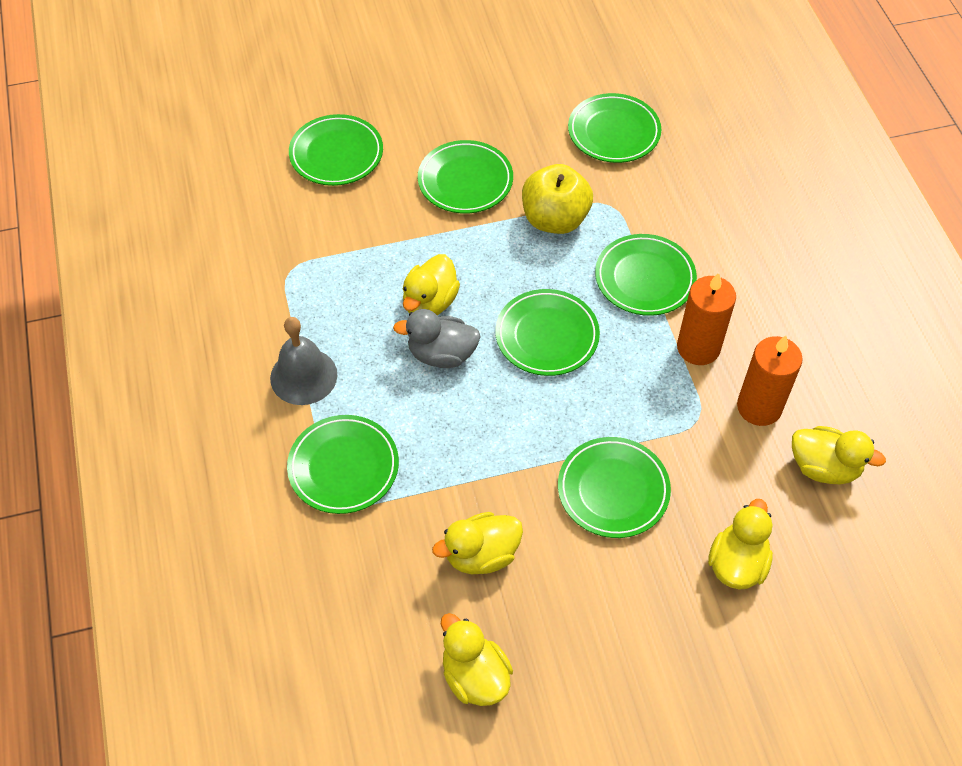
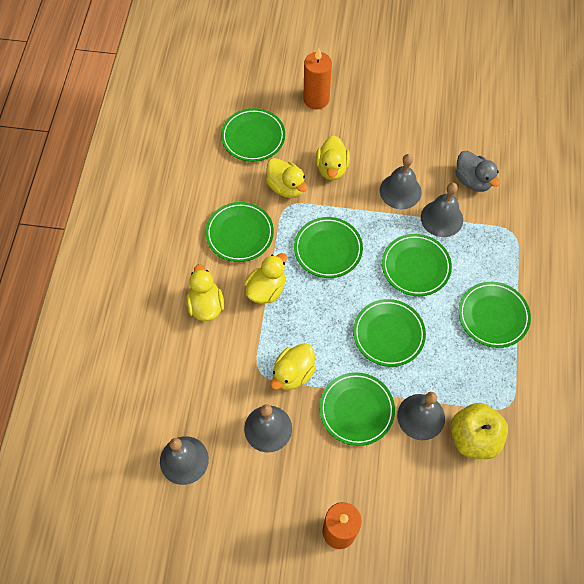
grey bell: 1 -> 5

